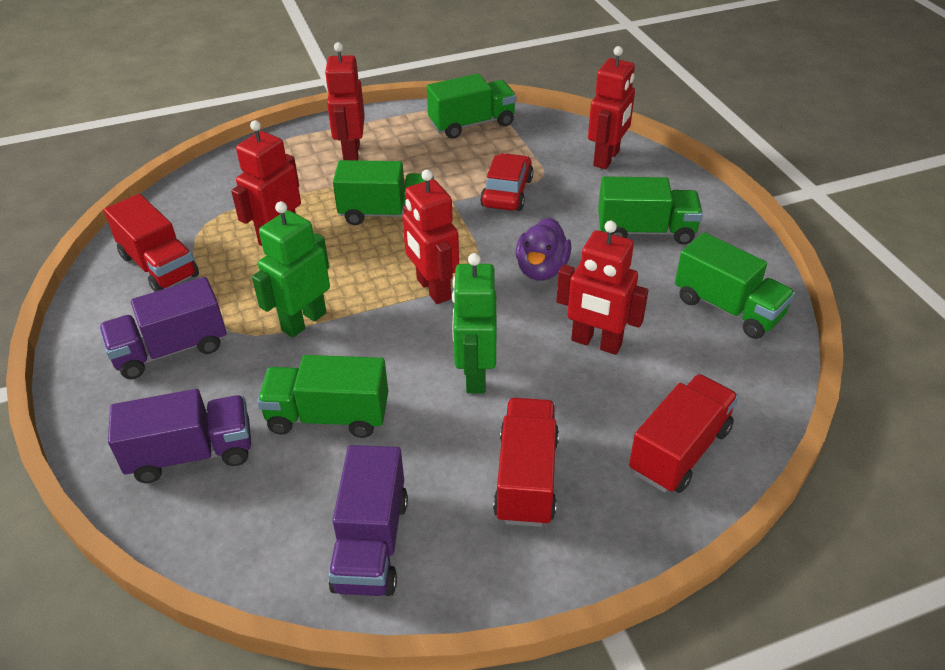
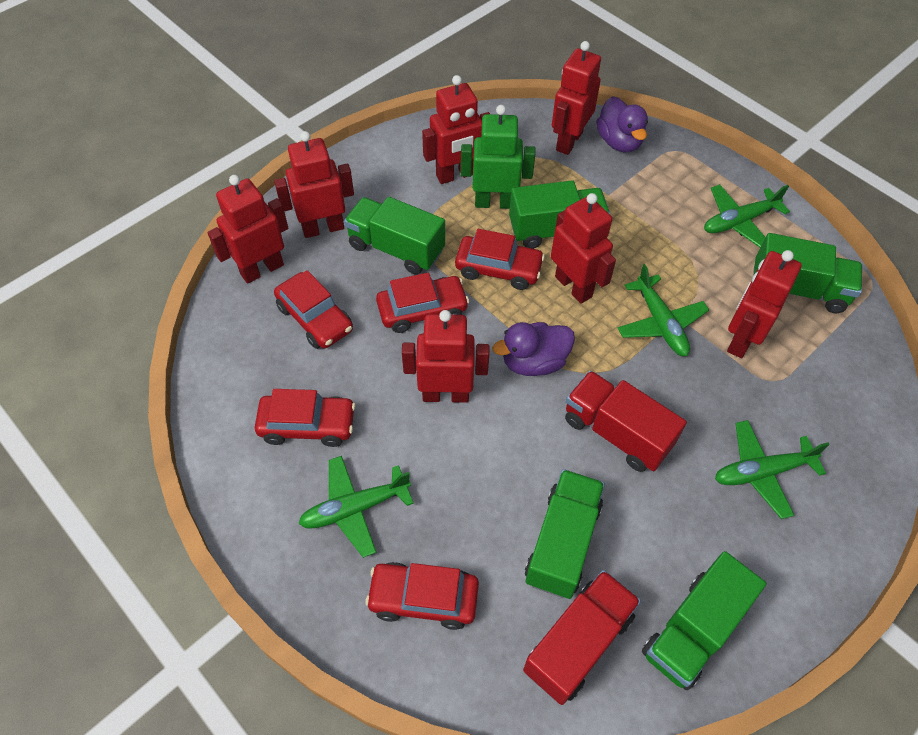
green plane: 0 -> 4
green robot: 2 -> 1
purple duck: 1 -> 2
purple truck: 3 -> 0
red car: 1 -> 5
red robot: 5 -> 7
red truck: 3 -> 2

